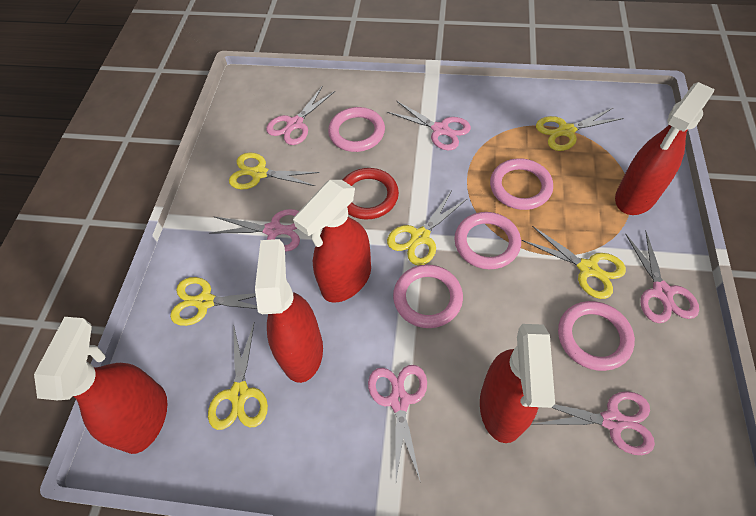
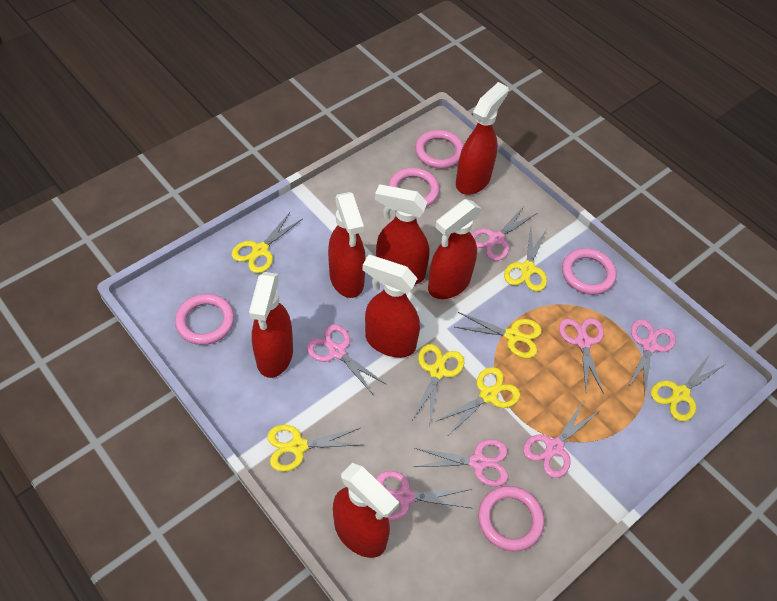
pink scissors: 6 -> 7
red ring: 1 -> 0
red spray bottle: 5 -> 7
yellow scissors: 6 -> 7

